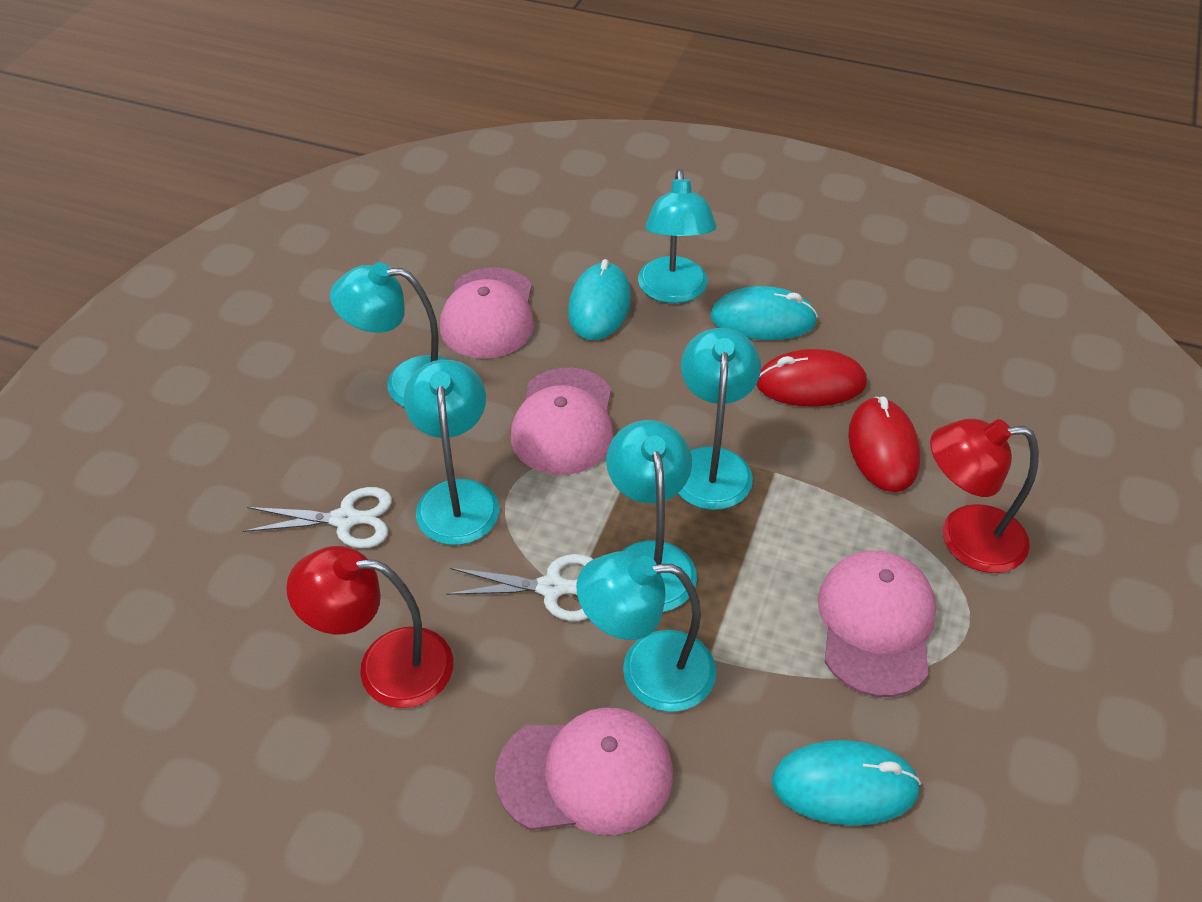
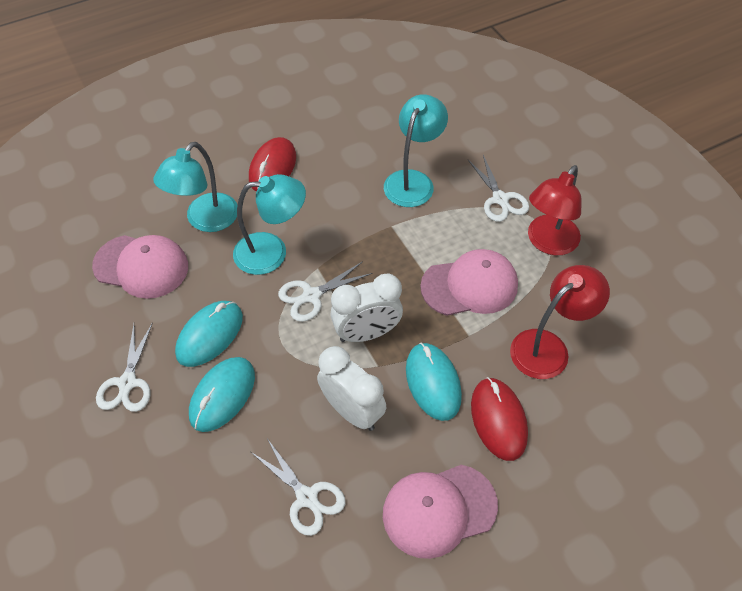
pink cap: 4 -> 3
turquoise lamp: 6 -> 3
white clock: 0 -> 2
white scissors: 2 -> 4

